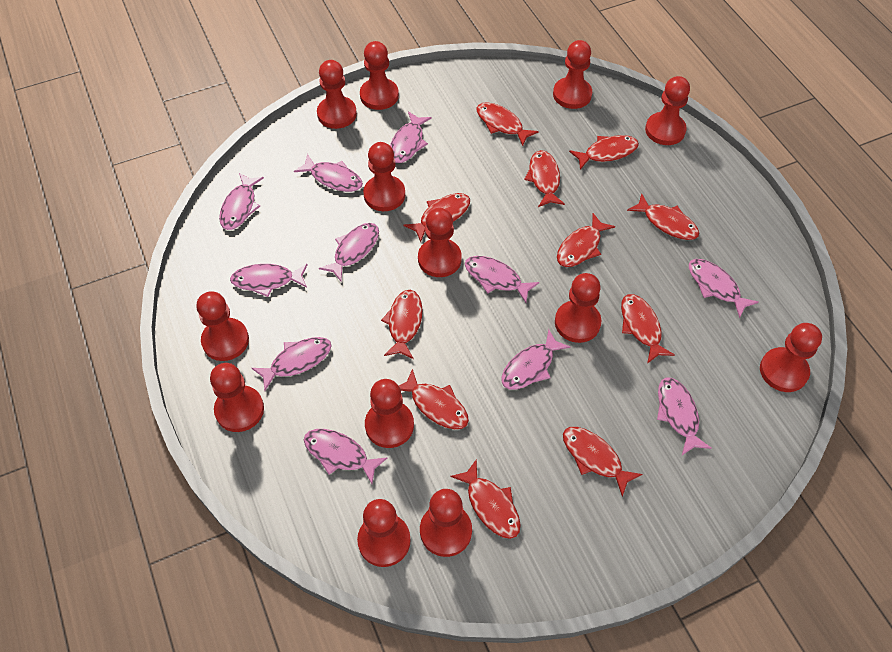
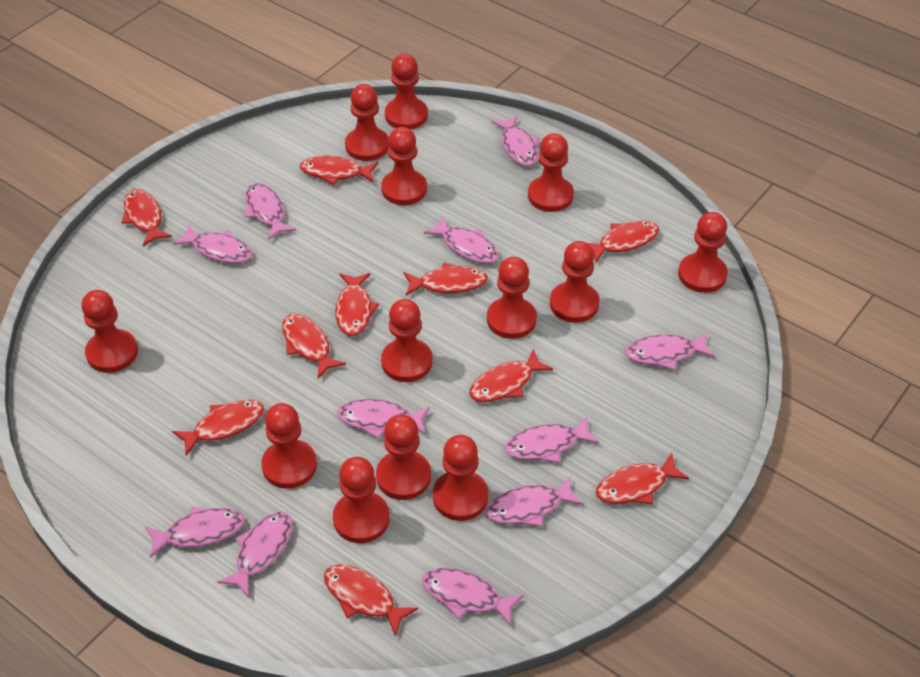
red fish: 11 -> 10

